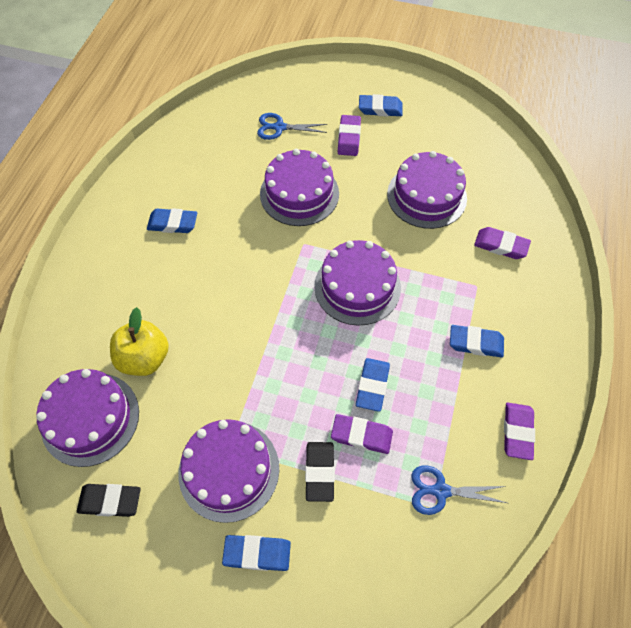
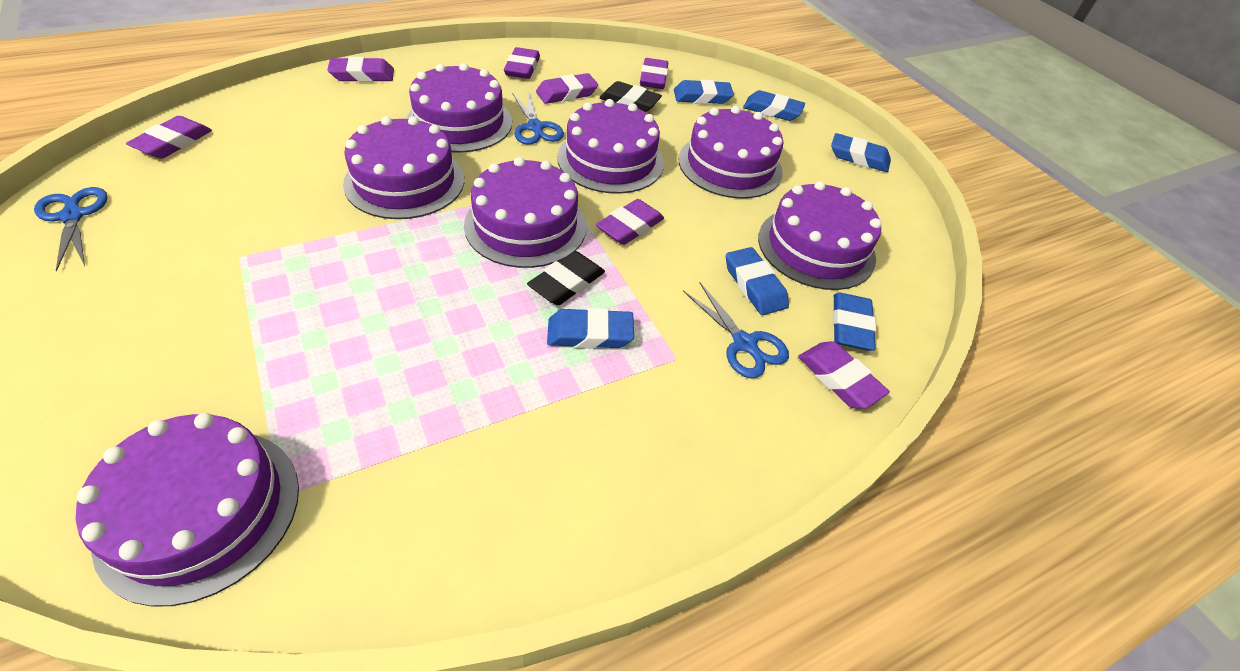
blue eraser: 5 -> 6
blue scissors: 2 -> 3
purple cake: 5 -> 7
purple eraser: 4 -> 7
yellow apple: 1 -> 0

